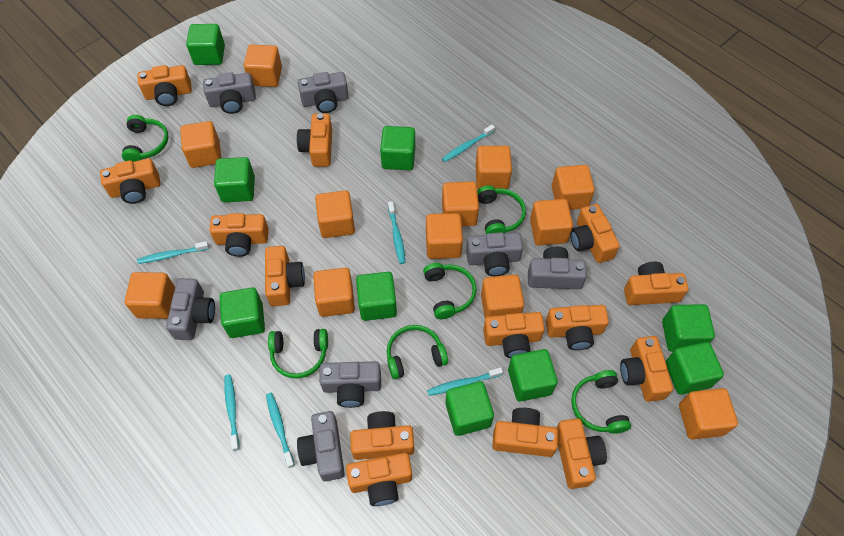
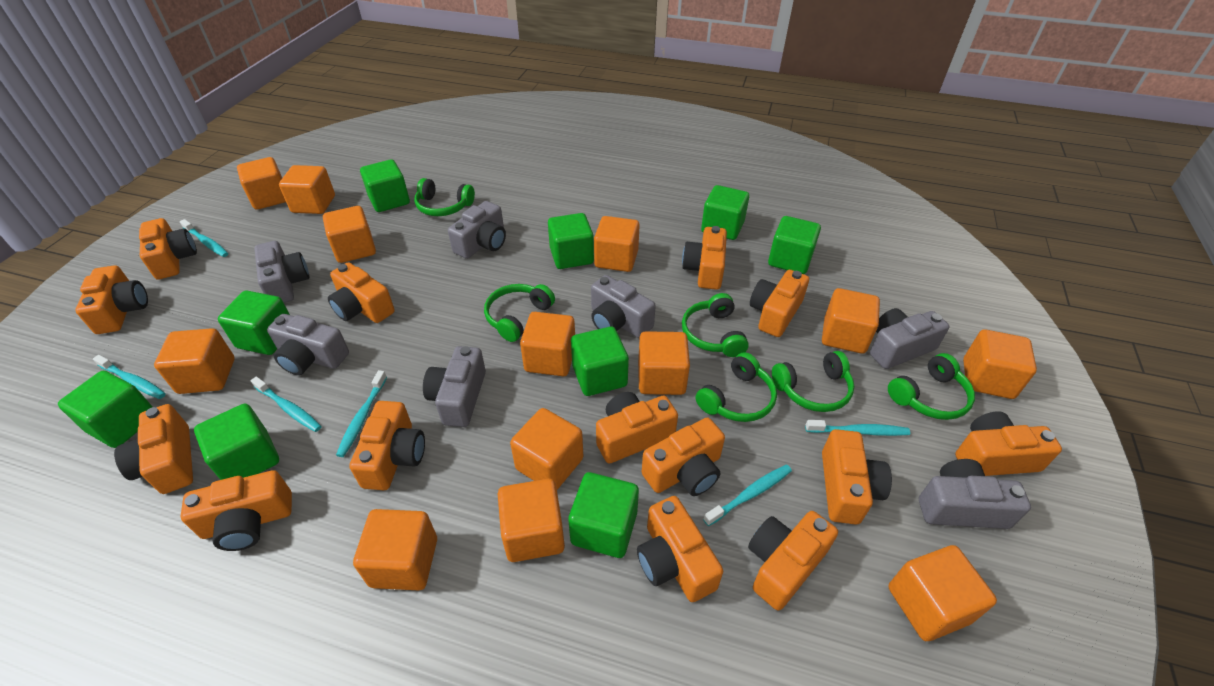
orange cube: 12 -> 13

